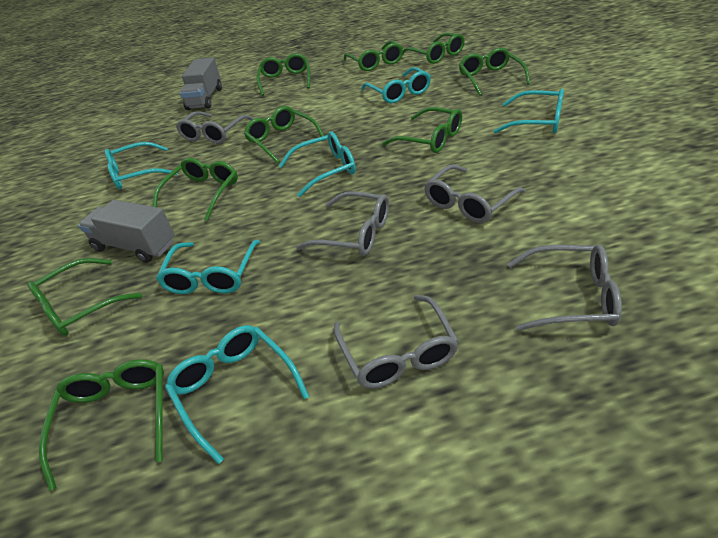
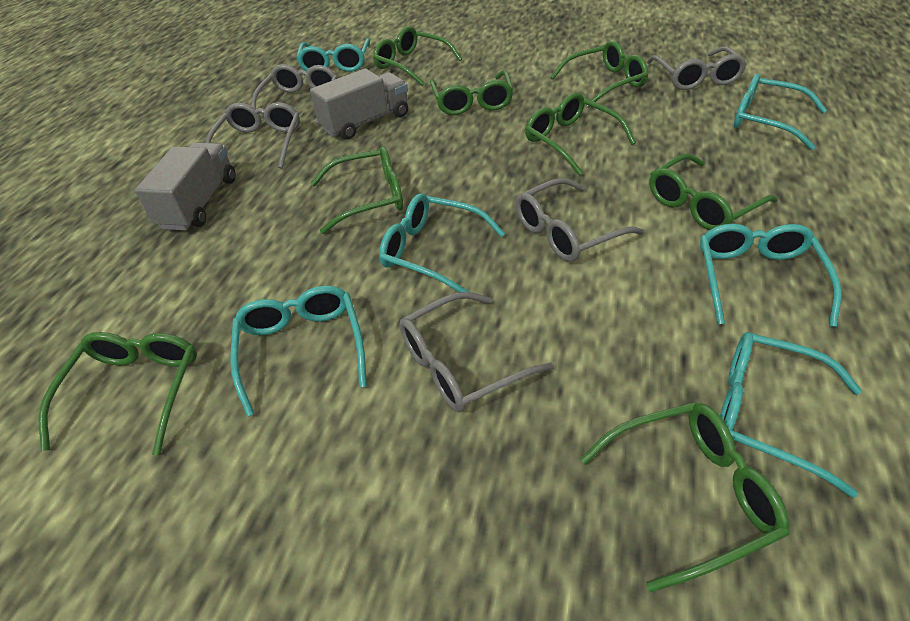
green glasses: 9 -> 8

